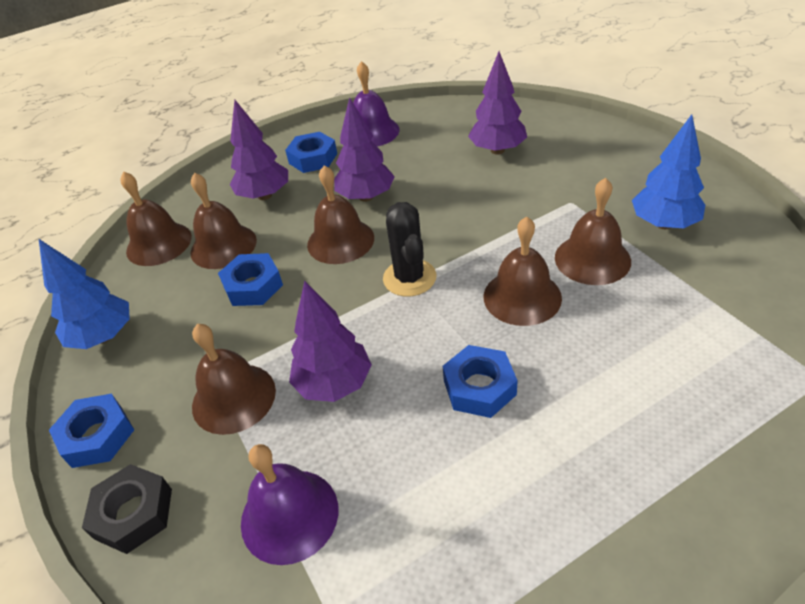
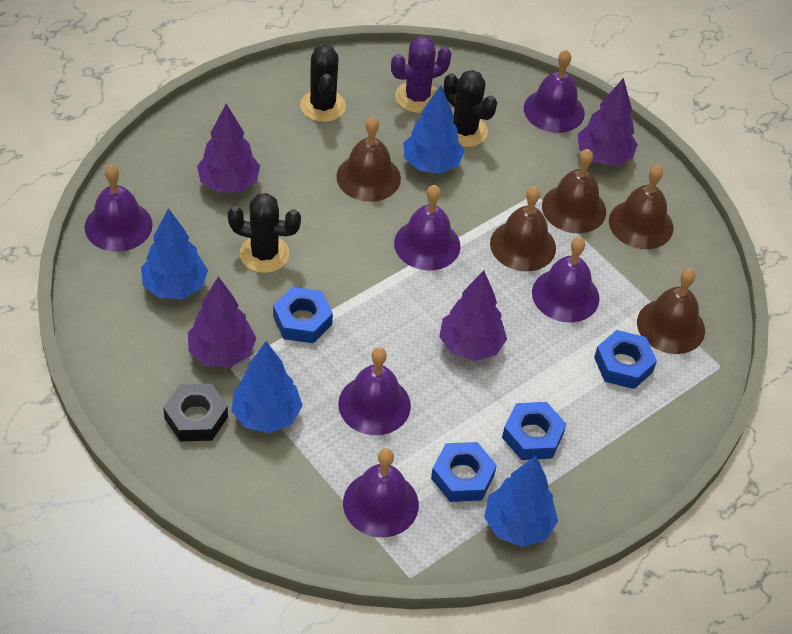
black cactus: 1 -> 3
blue tree: 2 -> 4
brown bell: 6 -> 5
purple bell: 2 -> 6
purple cactus: 0 -> 1

